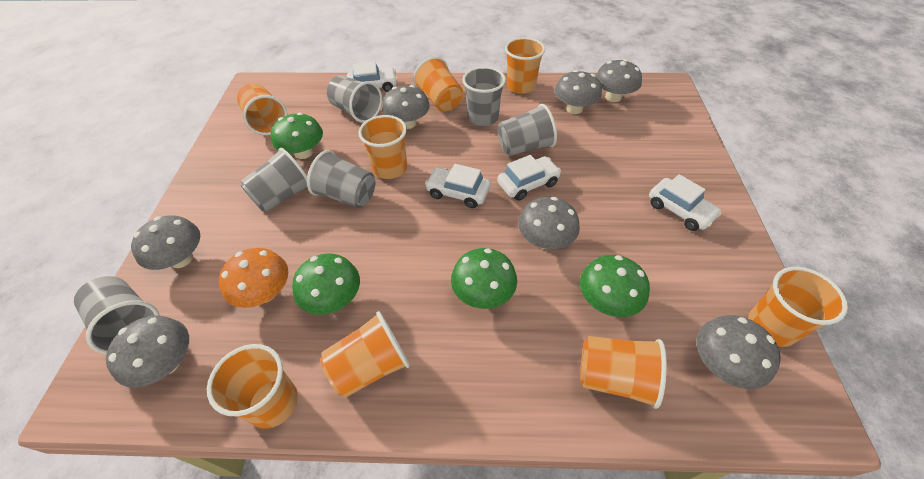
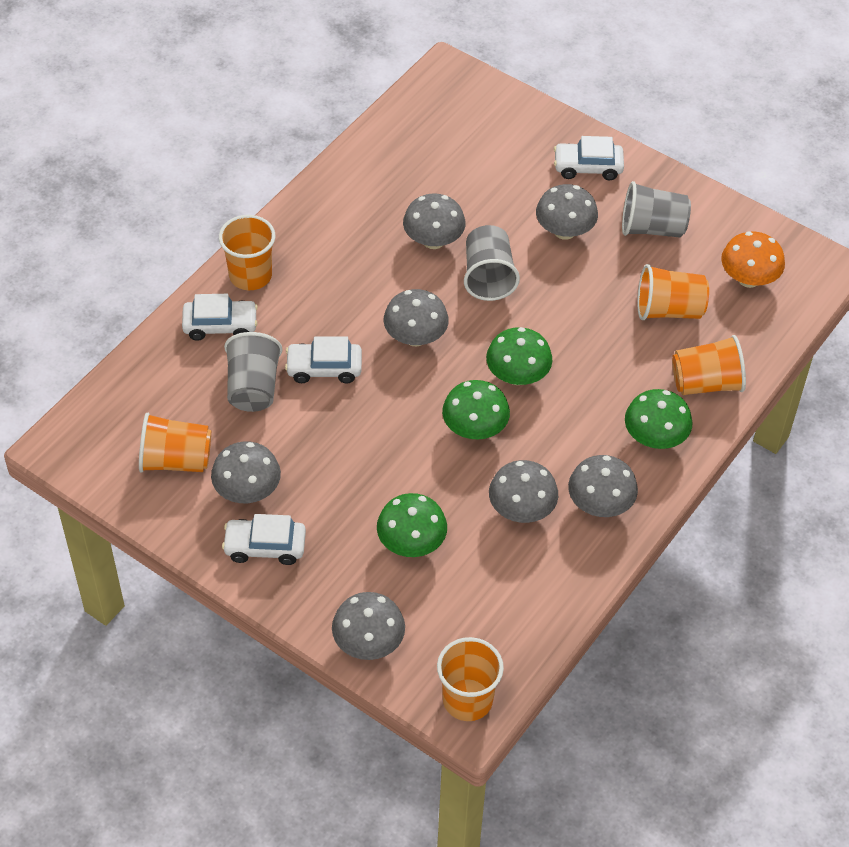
grey cup: 6 -> 3
orange cup: 8 -> 5

